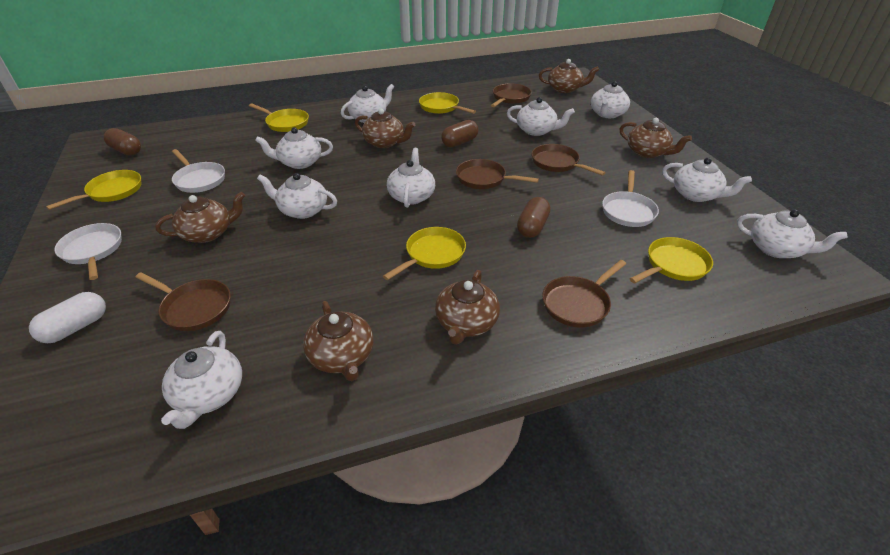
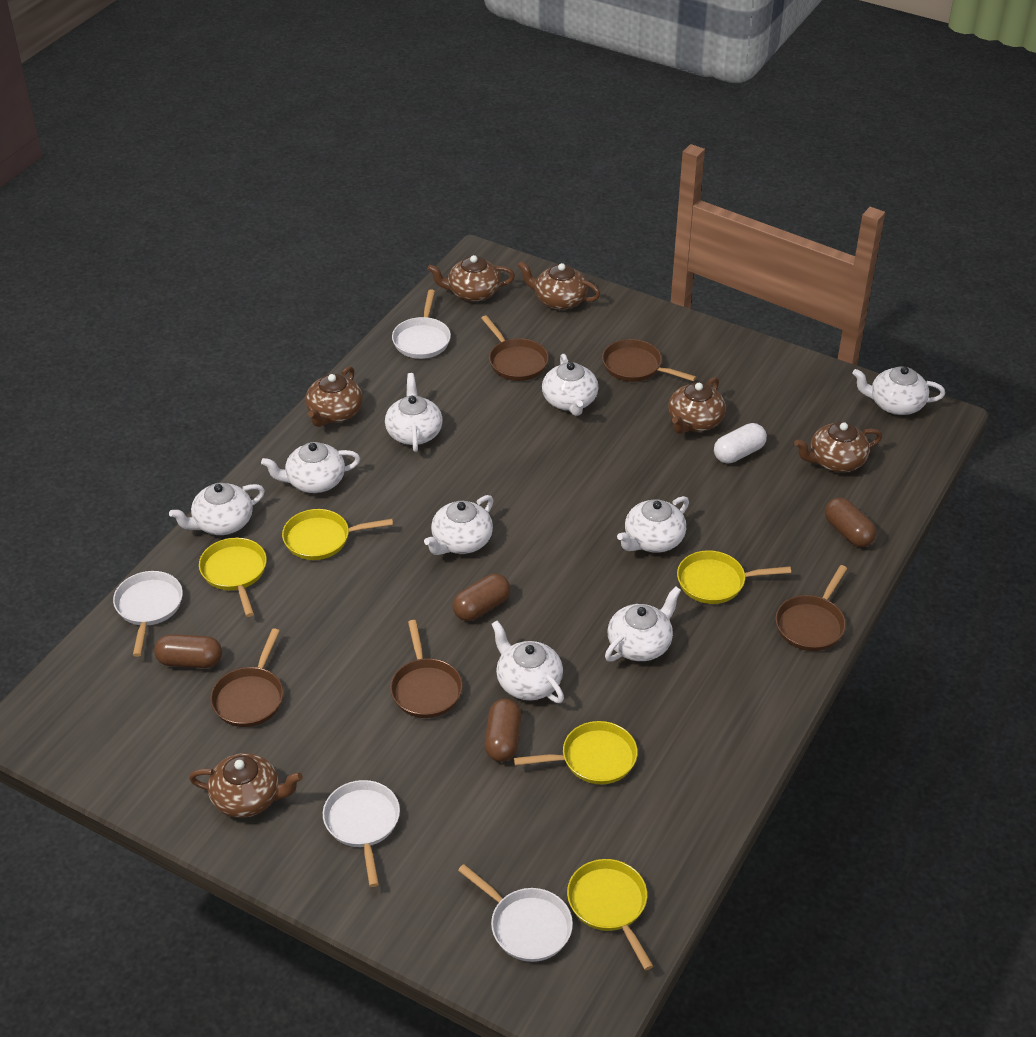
brown capsule: 3 -> 4
white pan: 3 -> 4

